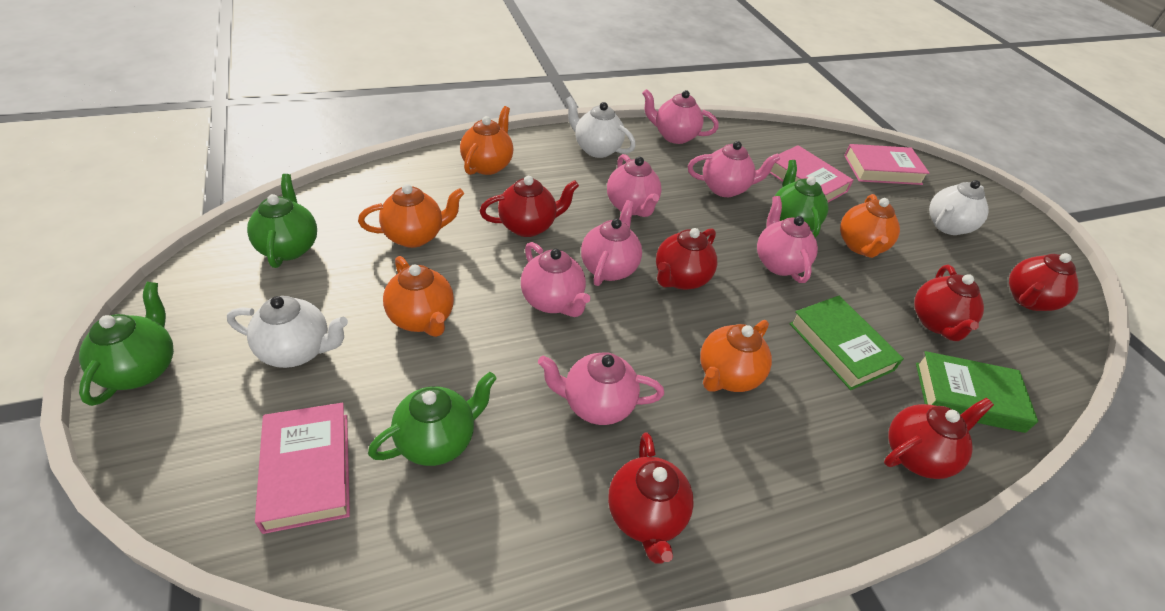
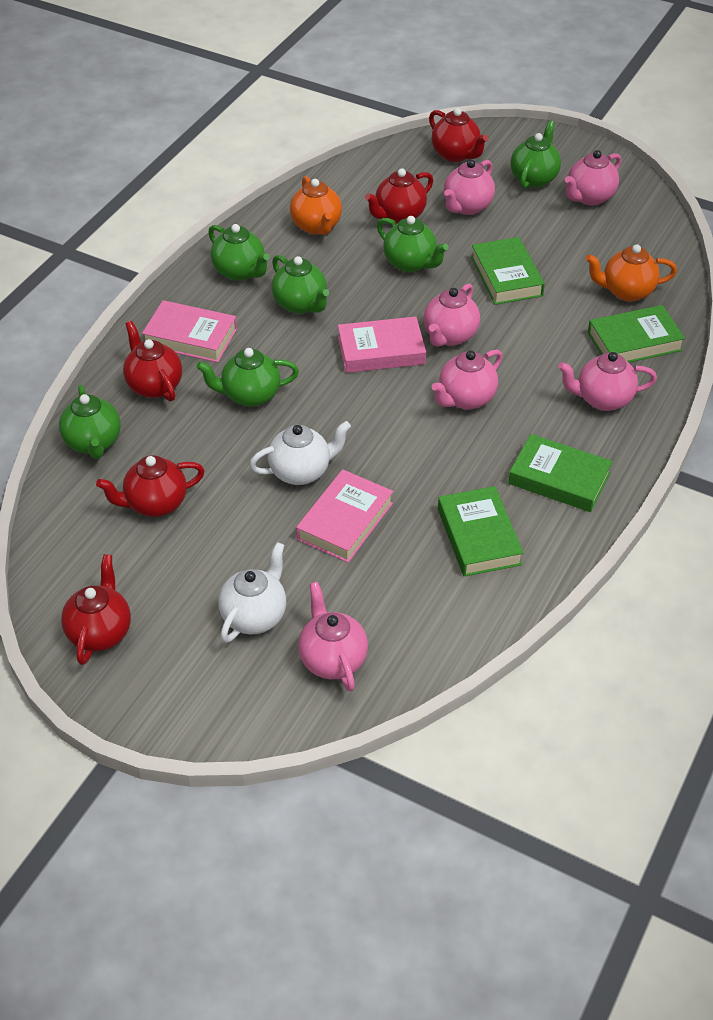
green book: 2 -> 4
green teapot: 4 -> 6
orange teapot: 5 -> 2
pink teapot: 7 -> 6
red teapot: 6 -> 5
white teapot: 3 -> 2

